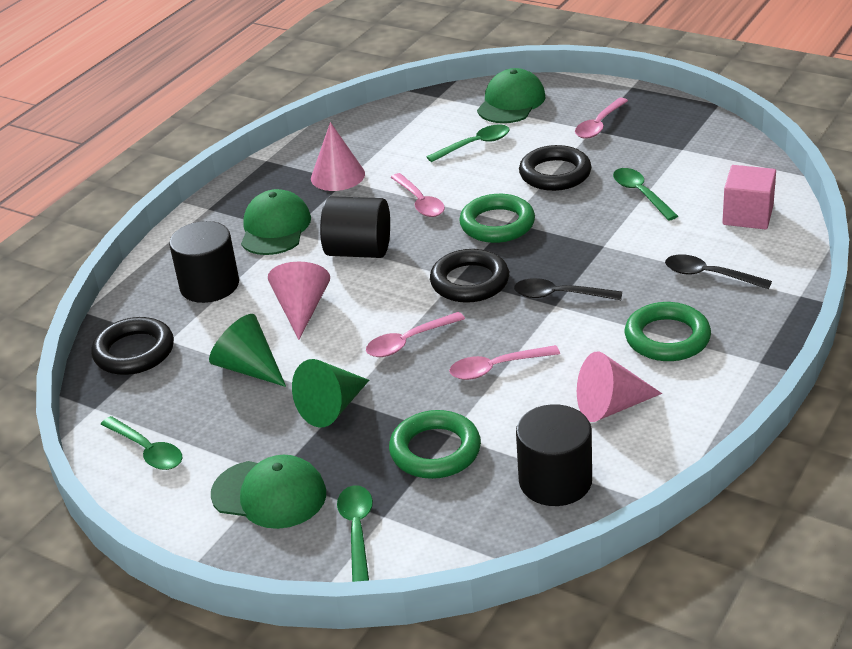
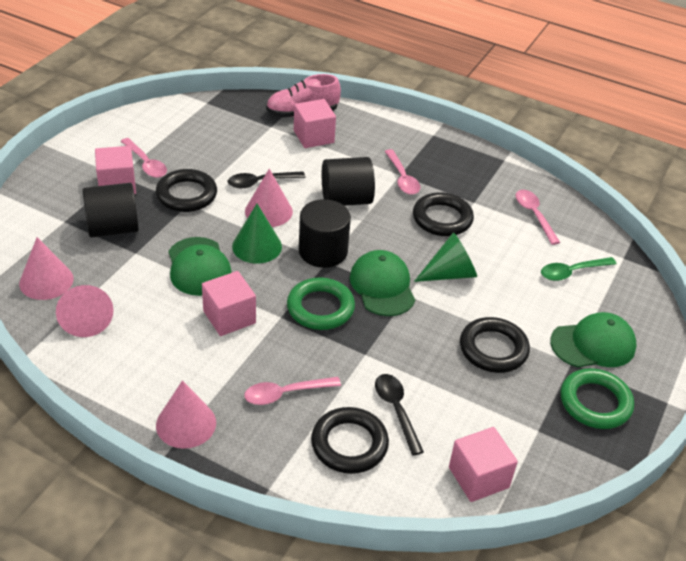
black ring: 3 -> 4
green ring: 3 -> 2
green spoon: 4 -> 1
pink cone: 3 -> 4
pink cube: 1 -> 4
pink shoe: 0 -> 1

